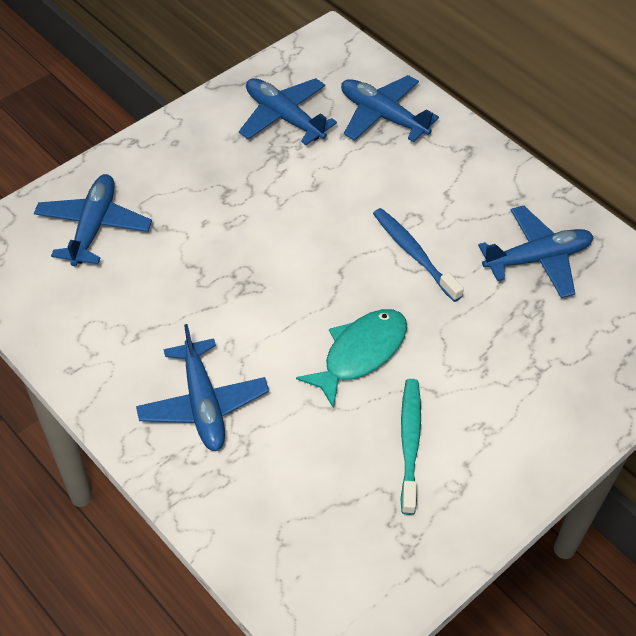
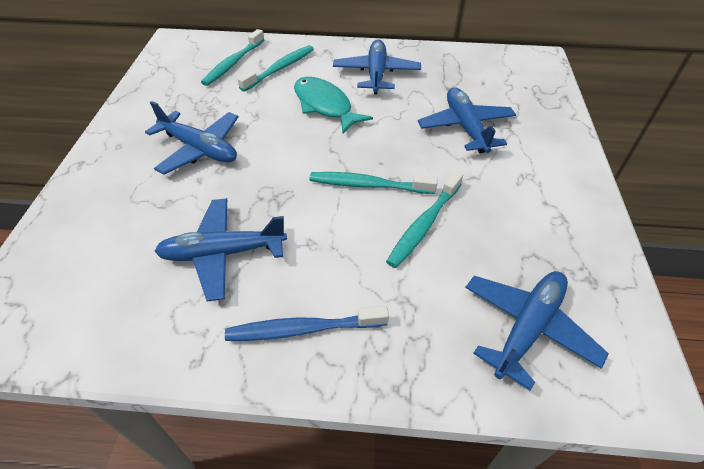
turquoise toothbrush: 1 -> 4

